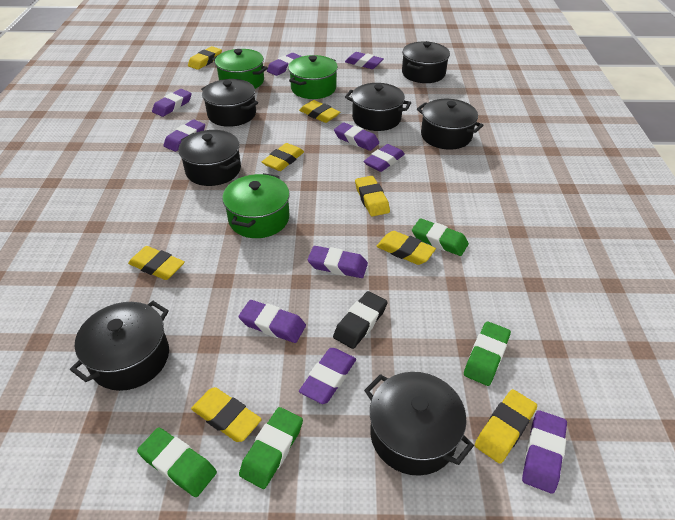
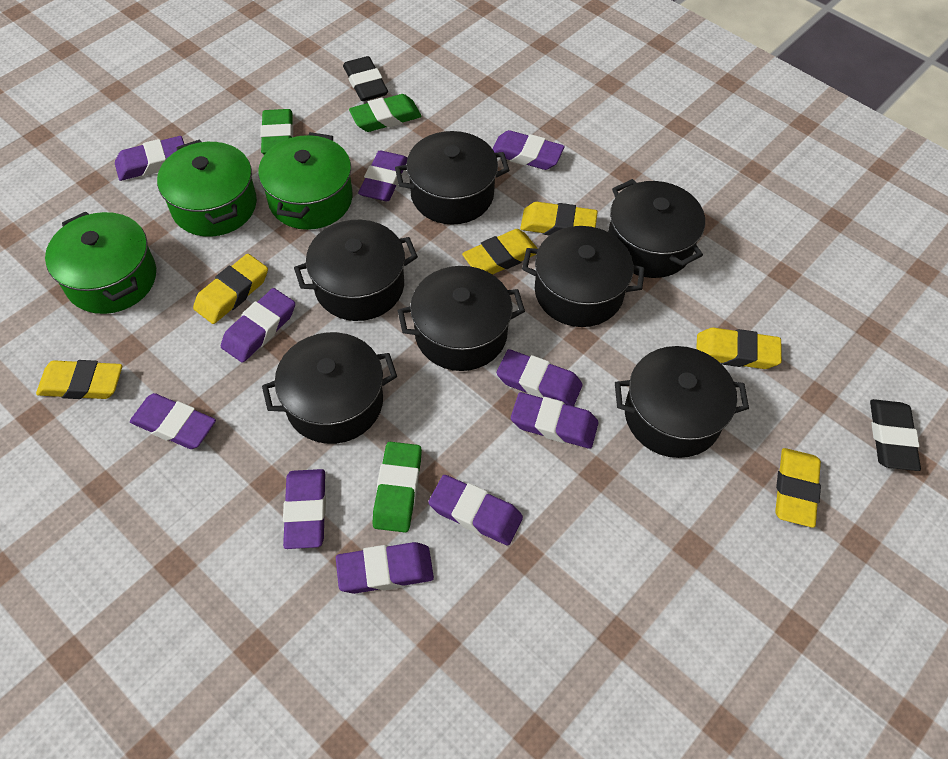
black eraser: 1 -> 2
green eraser: 4 -> 3
yellow eraser: 8 -> 6

